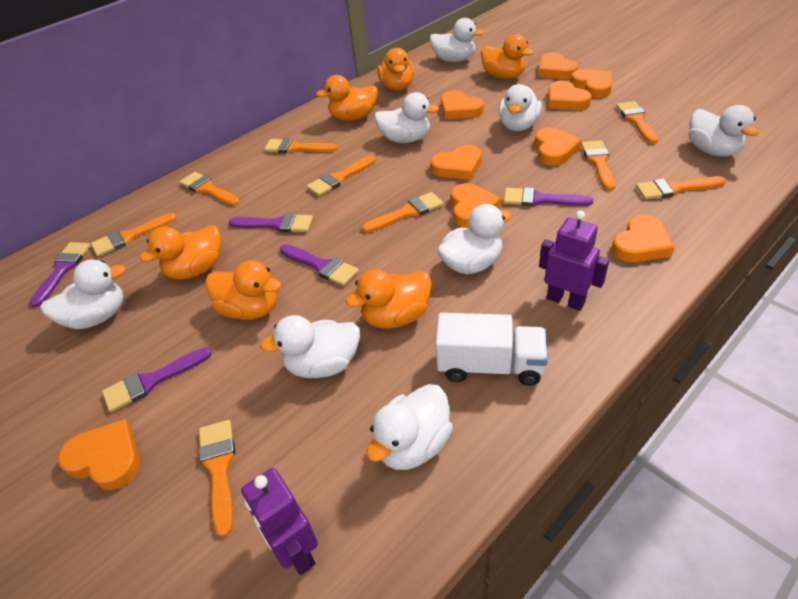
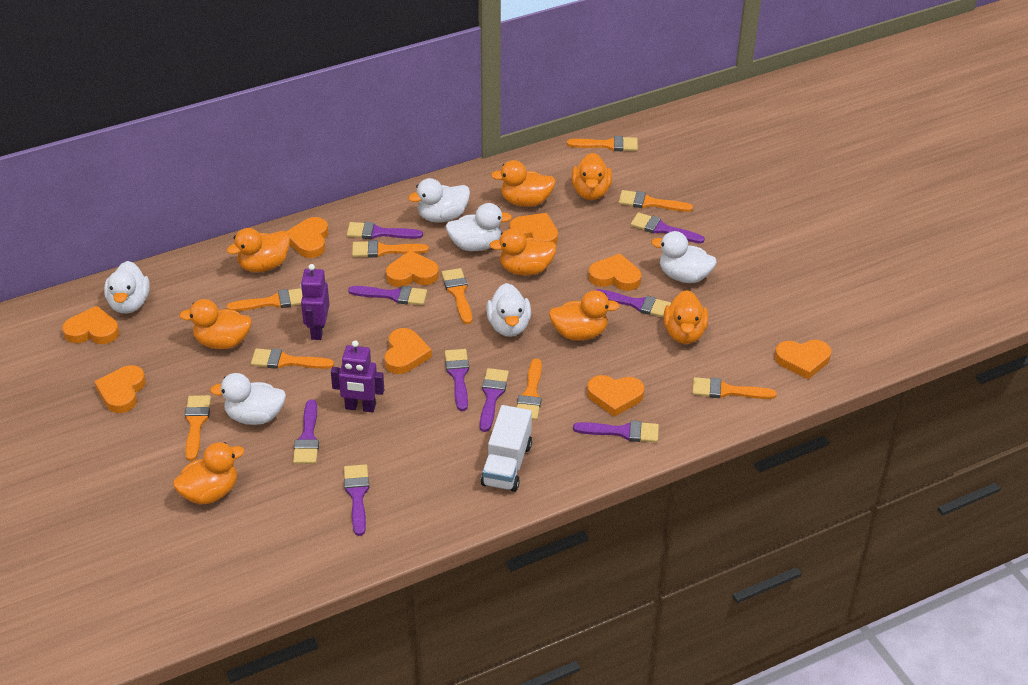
orange duck: 6 -> 8
purple brush: 5 -> 9
white duck: 8 -> 6

